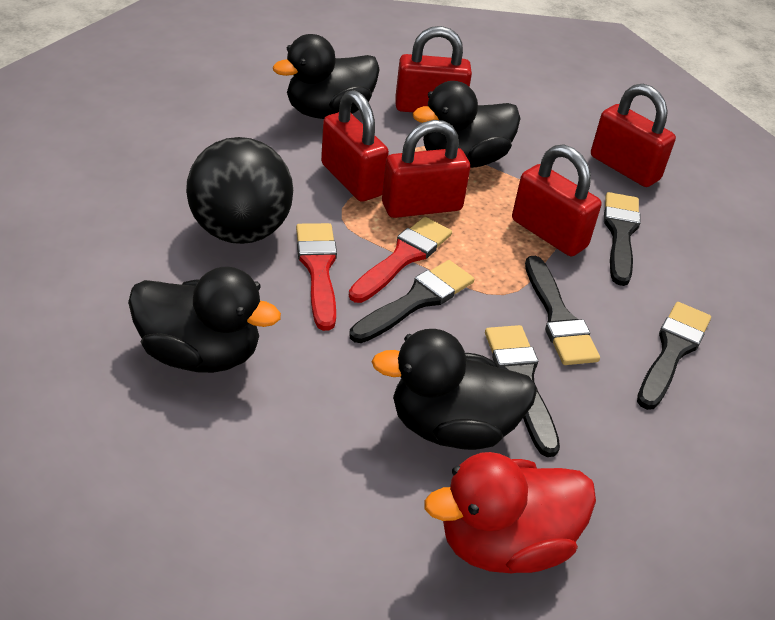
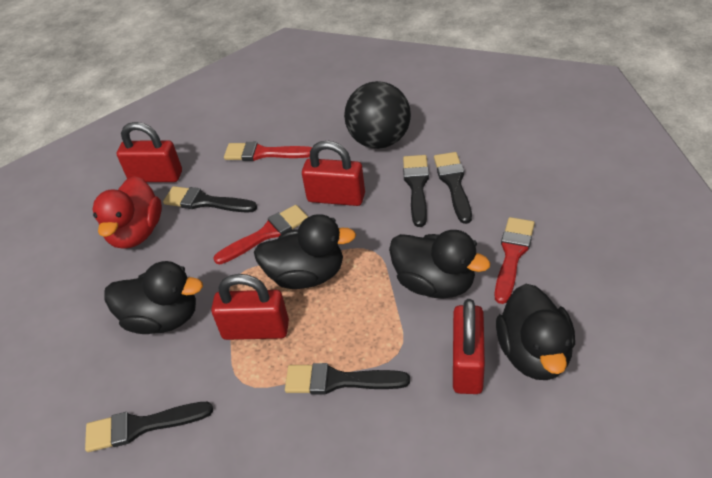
red brush: 2 -> 3
red padlock: 5 -> 4

